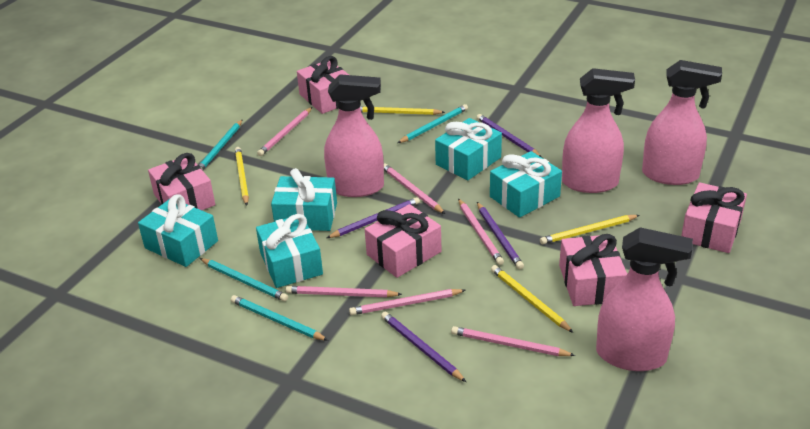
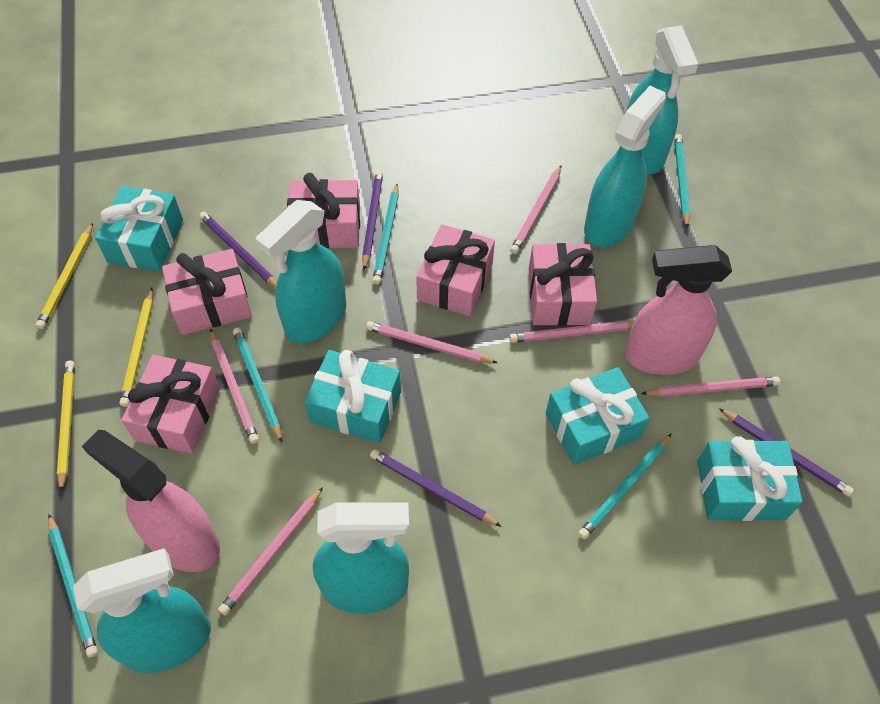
pink spray bottle: 4 -> 2
turquoise gift: 5 -> 4
turquoise pencil: 4 -> 5
turquoise spray bottle: 0 -> 5
yellow pencil: 4 -> 3

